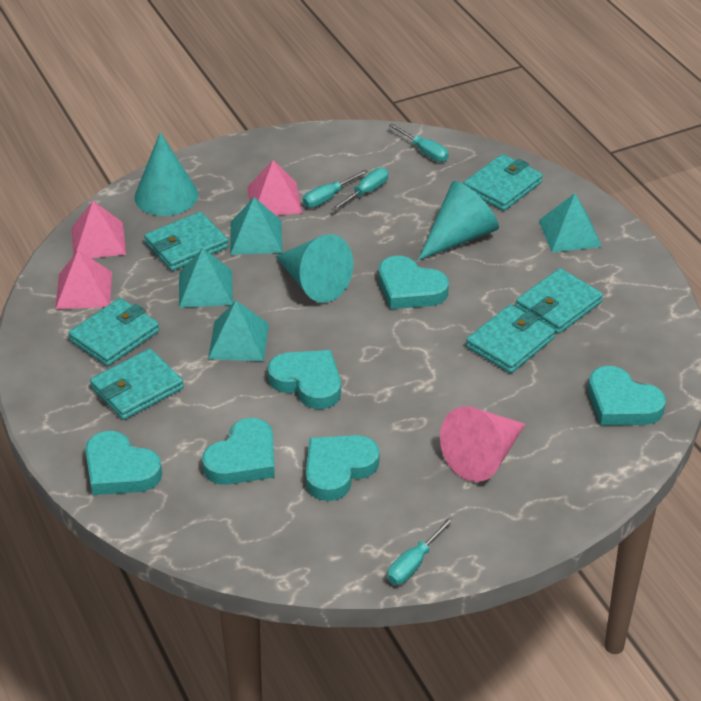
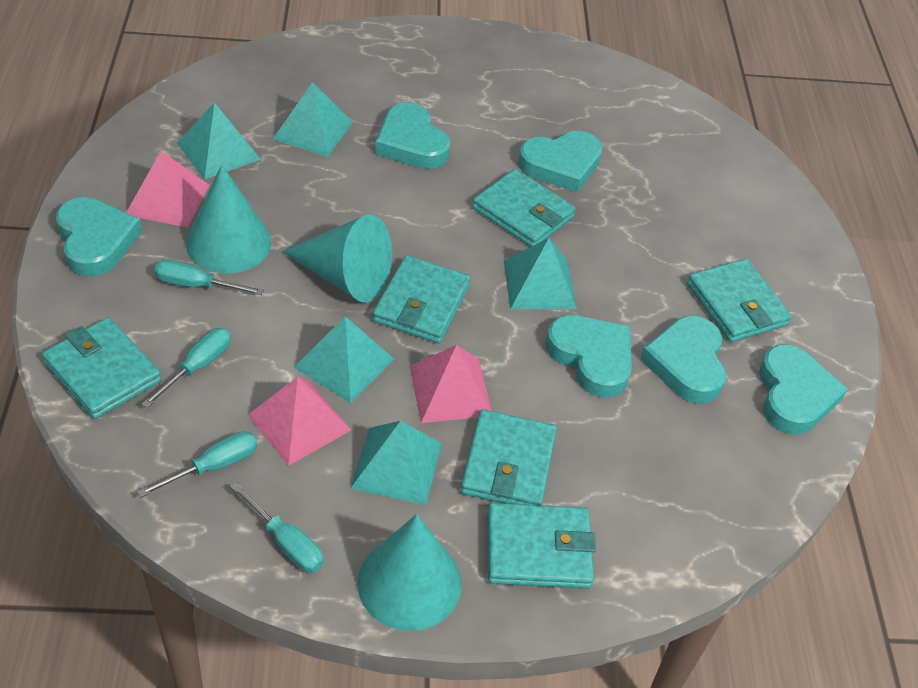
pink cone: 1 -> 0
turquoise pyramid: 4 -> 5

